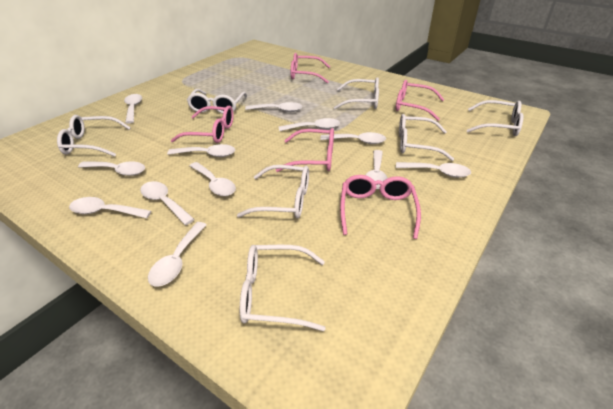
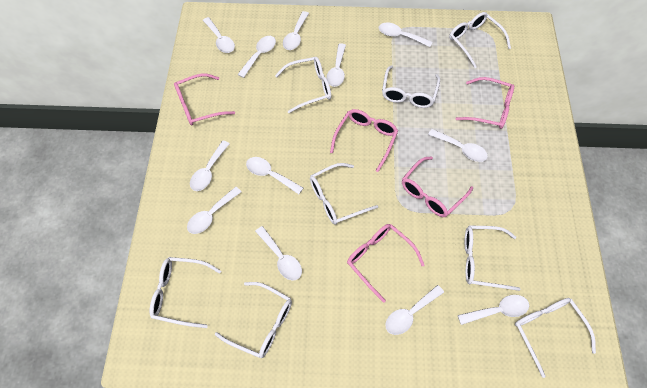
white glasses: 7 -> 8

